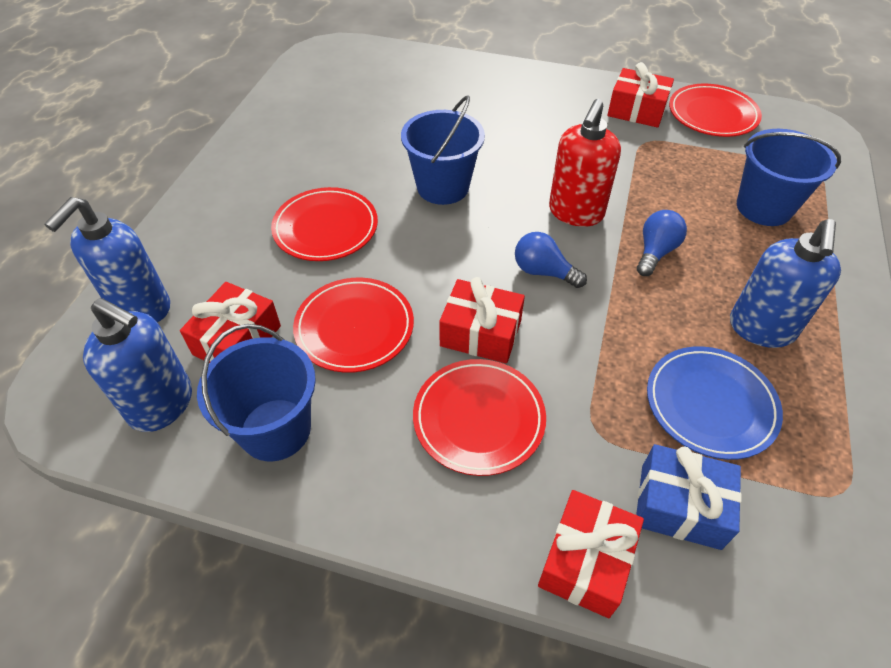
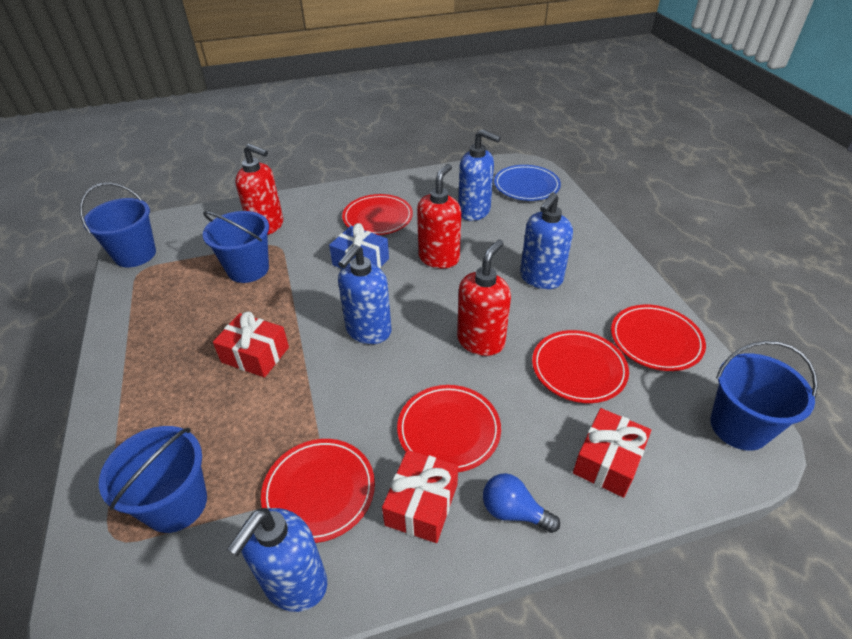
blue bucket: 3 -> 4
blue light bulb: 2 -> 1
blue soap dispenser: 3 -> 4
red gift: 4 -> 3
red plate: 4 -> 5
red soap dispenser: 1 -> 3

